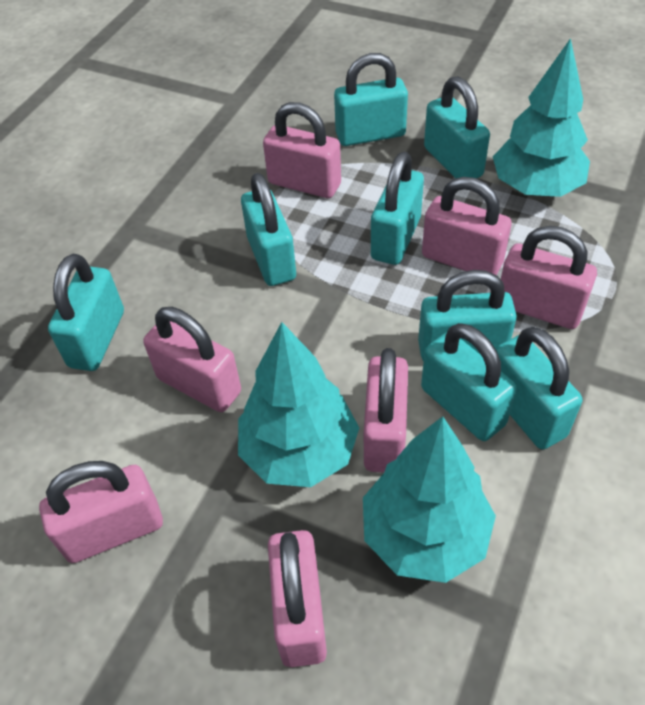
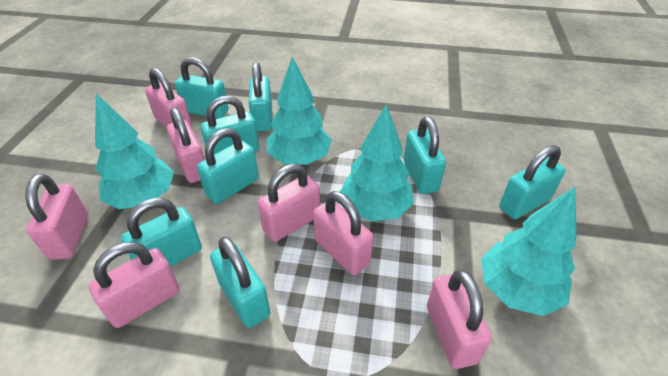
turquoise tree: 3 -> 4

